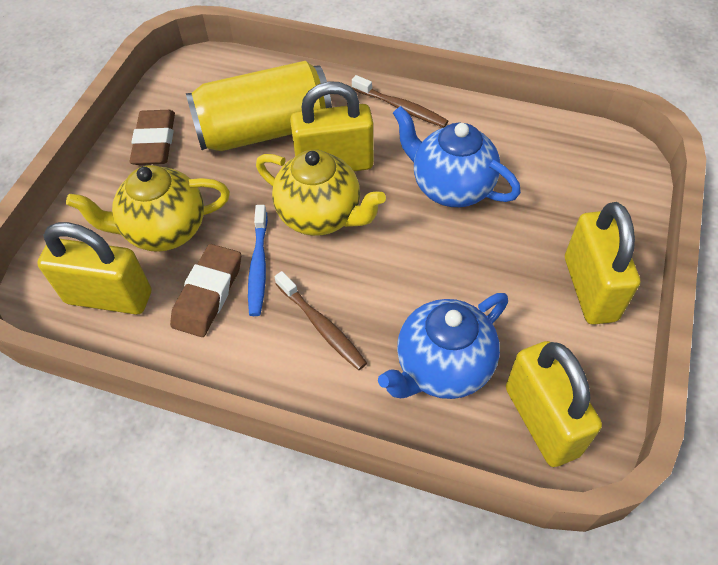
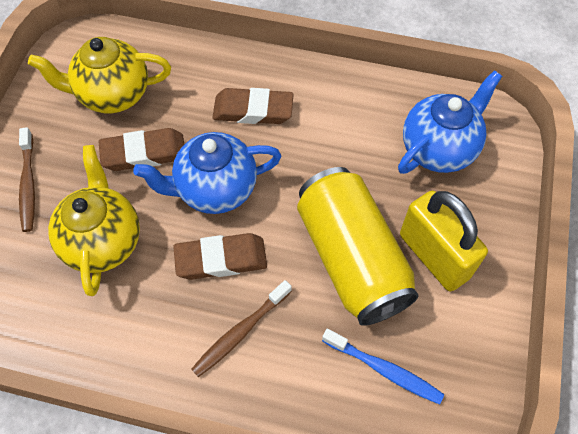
brown eraser: 2 -> 3
yellow padlock: 4 -> 1

